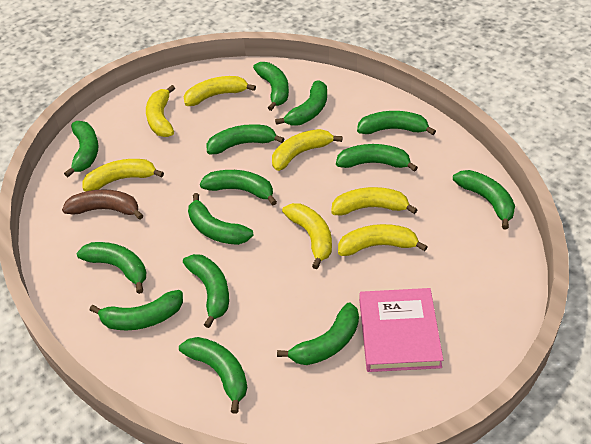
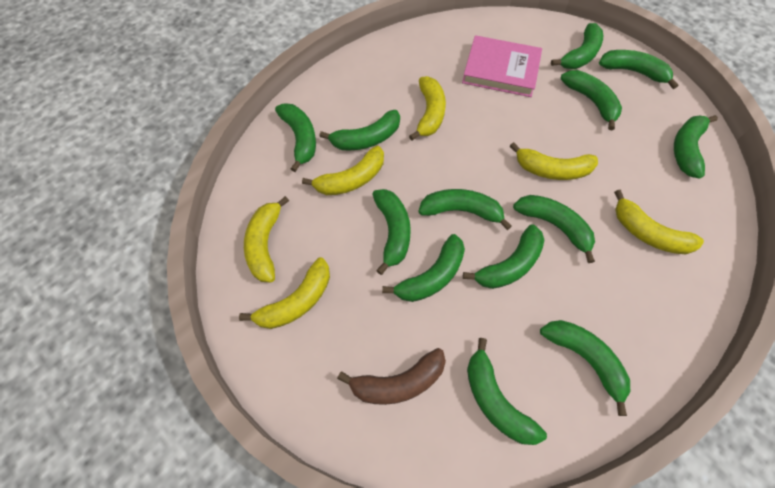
green banana: 14 -> 13
yellow banana: 7 -> 6

